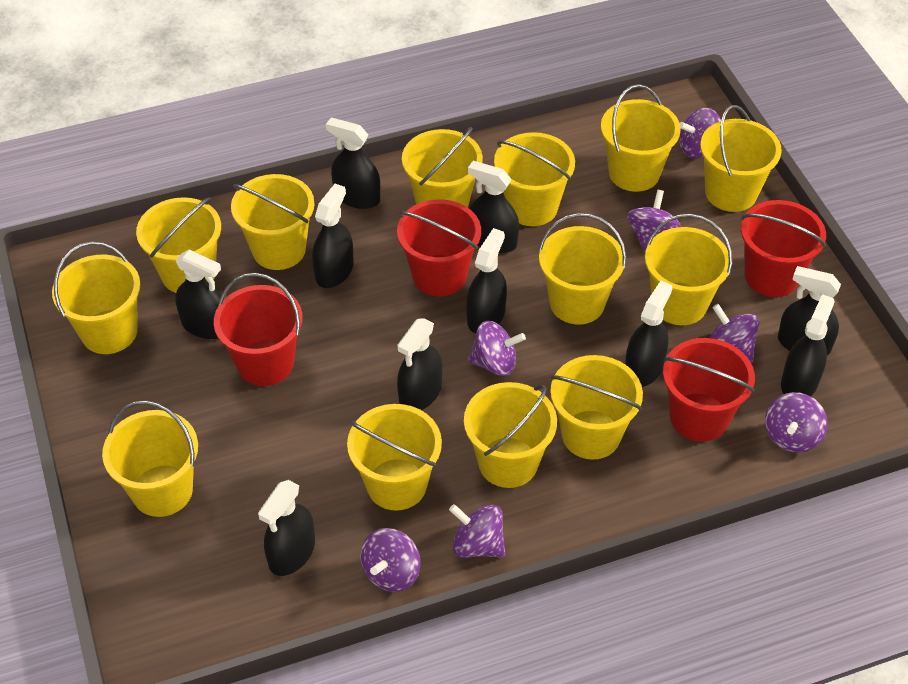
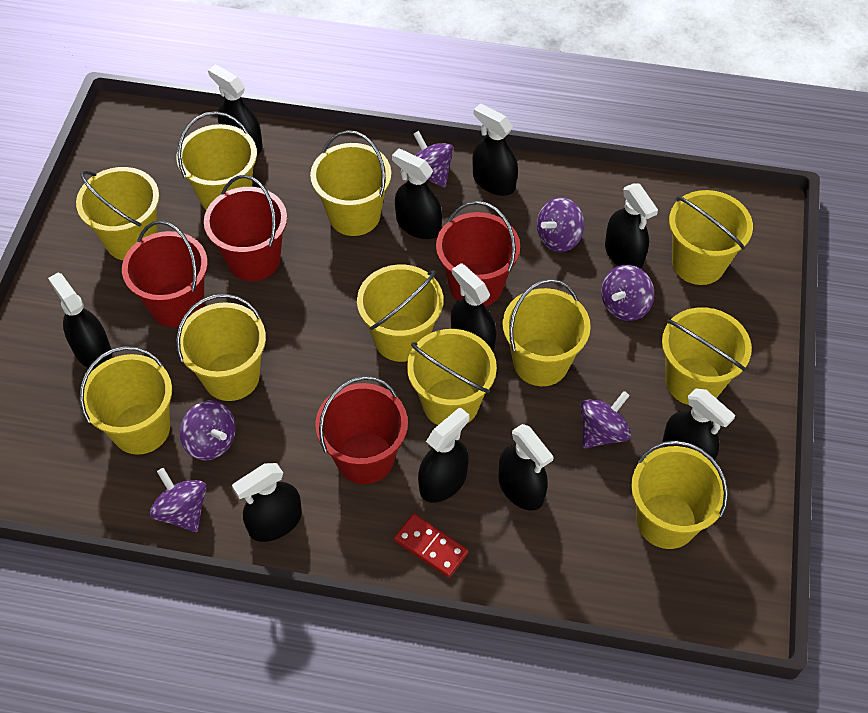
purple spinning top: 7 -> 6
red domino: 0 -> 1
yellow bucket: 13 -> 11

